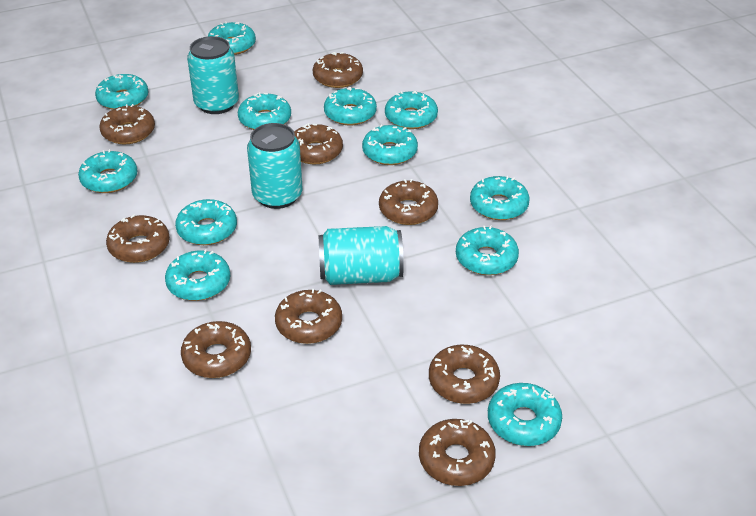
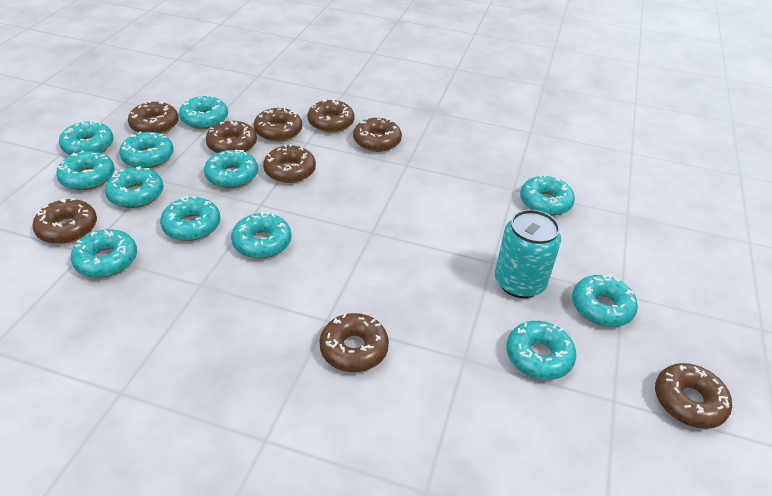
turquoise can: 3 -> 1

